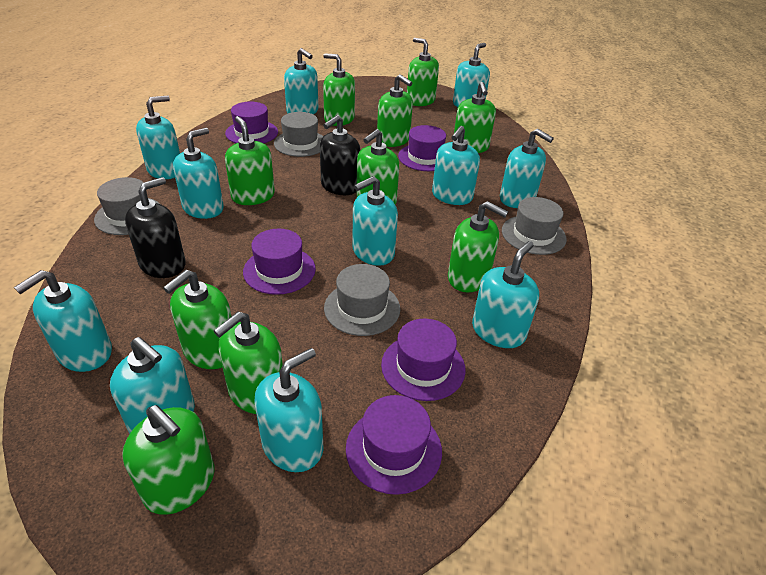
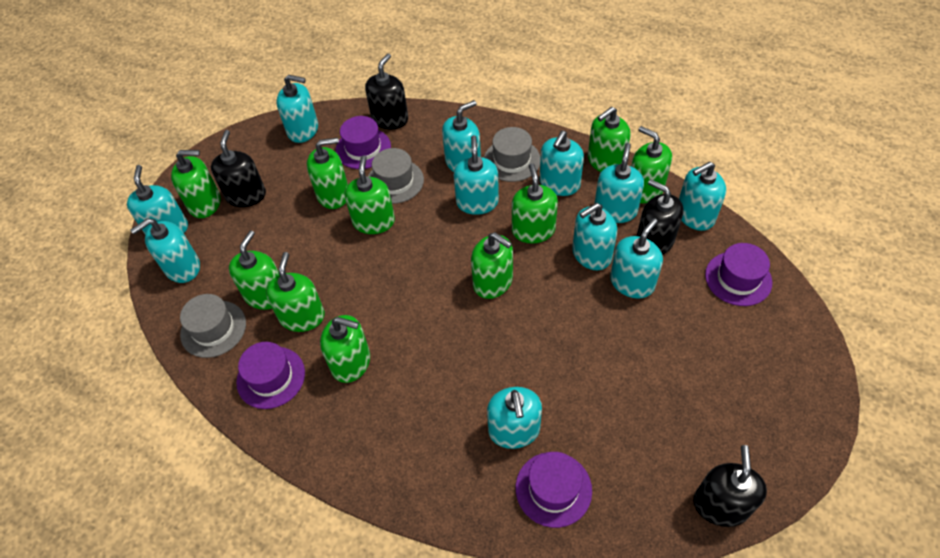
black soap dispenser: 2 -> 4
grey hat: 4 -> 3
purple hat: 5 -> 4

